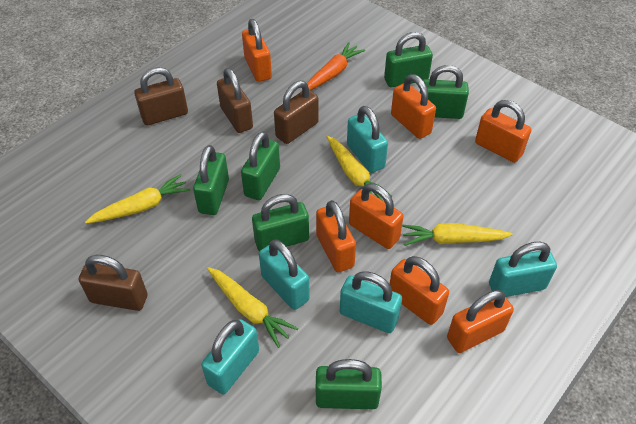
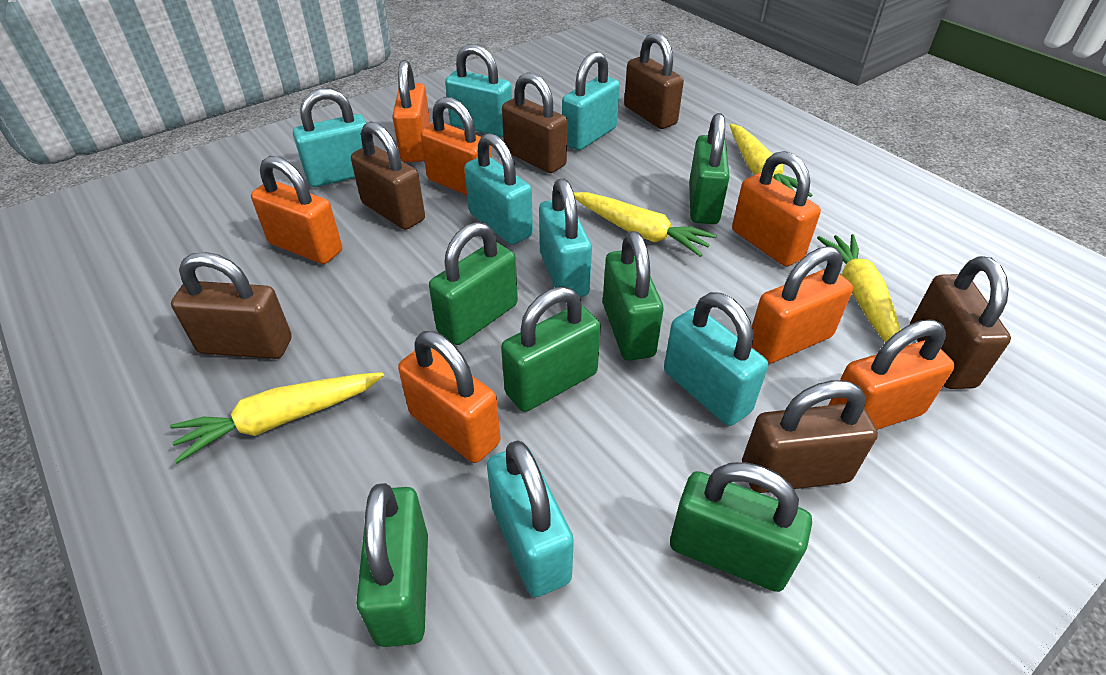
brown padlock: 4 -> 6
orange carrot: 1 -> 0
turquoise padlock: 5 -> 7

